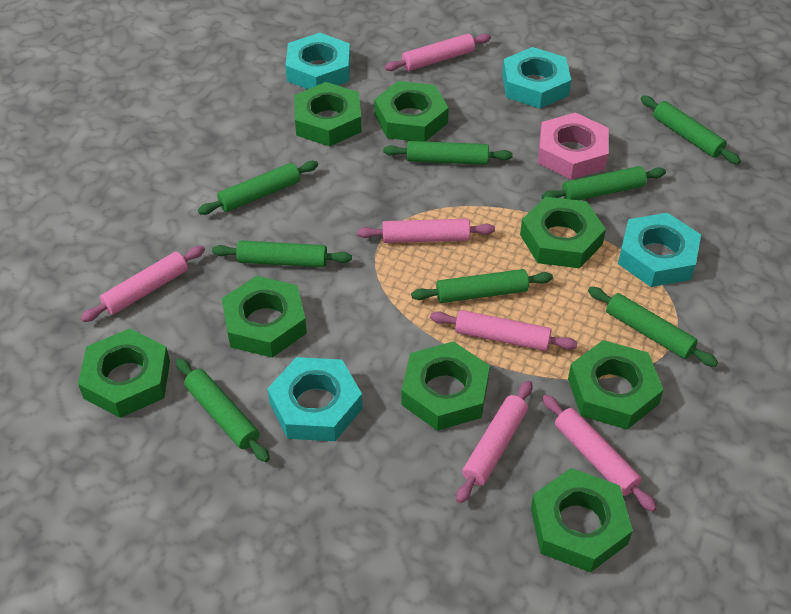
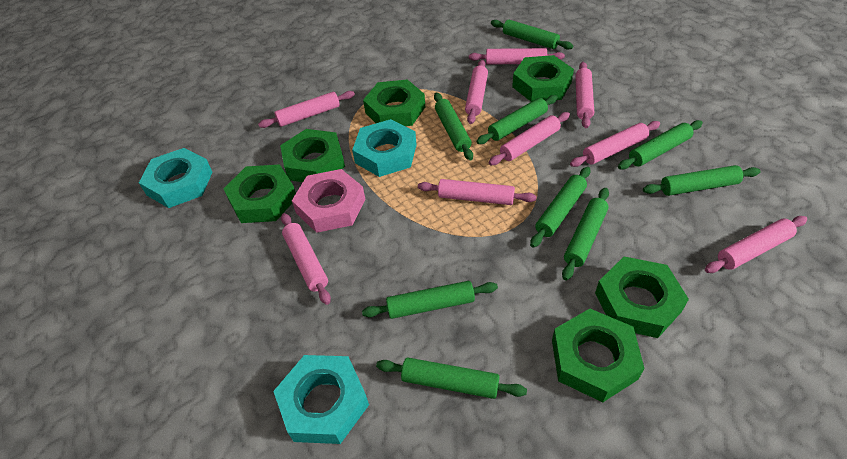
green nut: 8 -> 6
green rolling pin: 8 -> 9
pink rolling pin: 6 -> 9
turquoise nut: 4 -> 3

